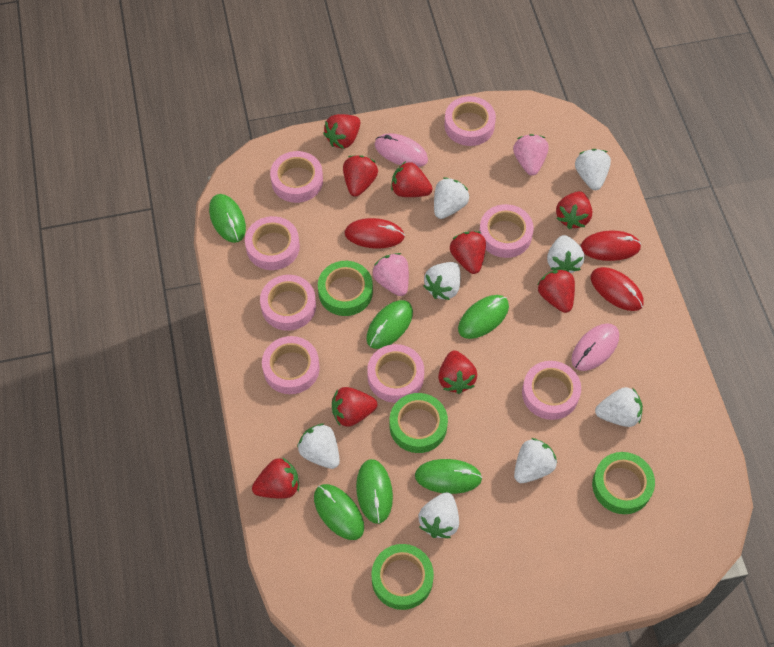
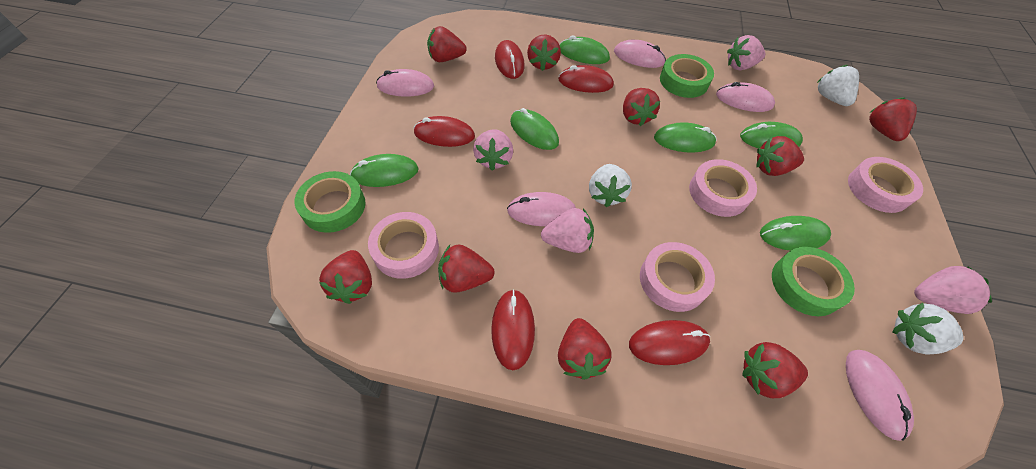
green tape: 4 -> 3
pink mouse: 2 -> 5
pink strawberry: 2 -> 4
pink tape: 8 -> 4
red mouse: 3 -> 5
white strawberry: 8 -> 3

